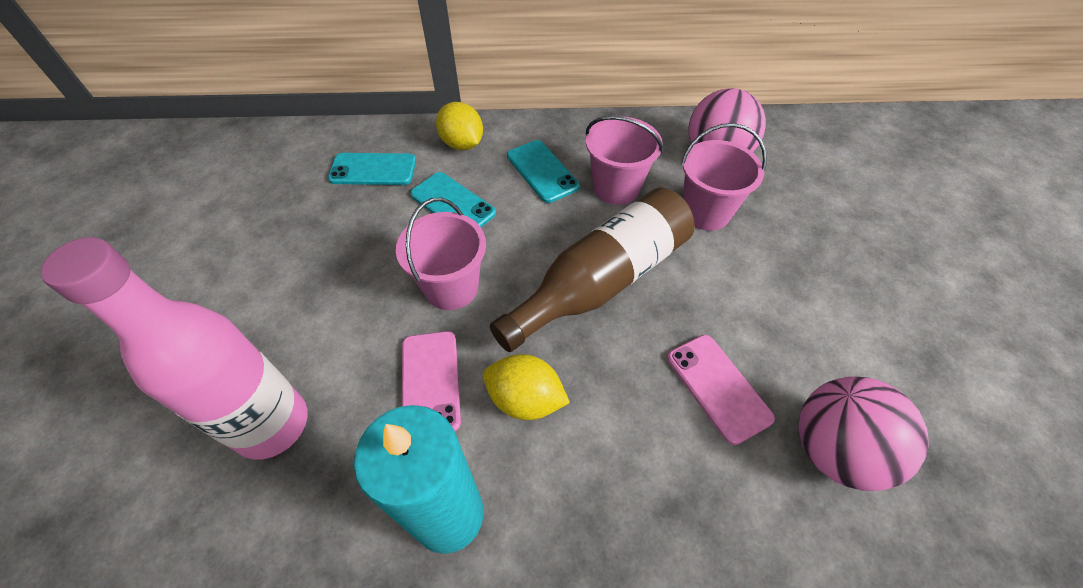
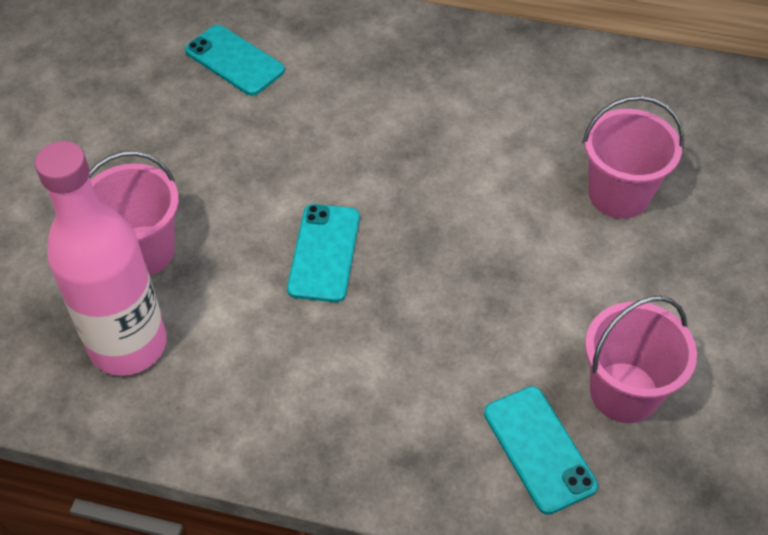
brown bottle: 1 -> 0
pink ball: 2 -> 0
pink phone: 2 -> 0
turquoise candle: 1 -> 0
yellow lemon: 2 -> 0

